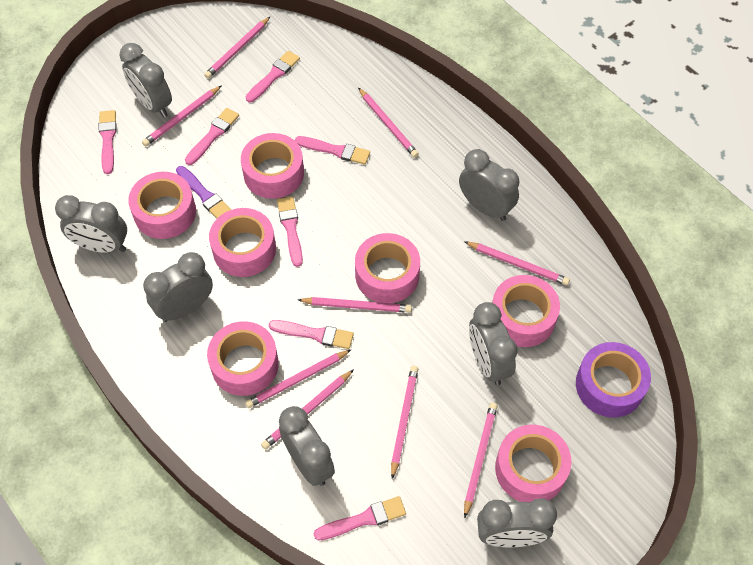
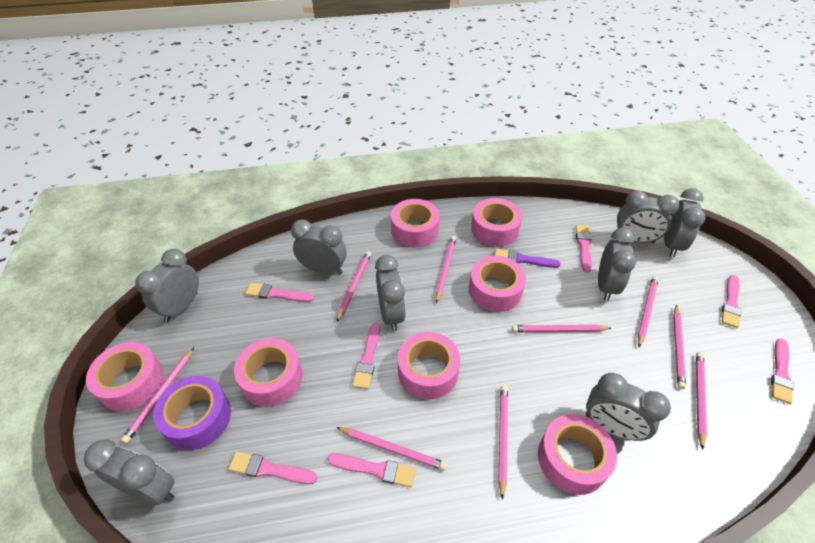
grey clock: 7 -> 8

